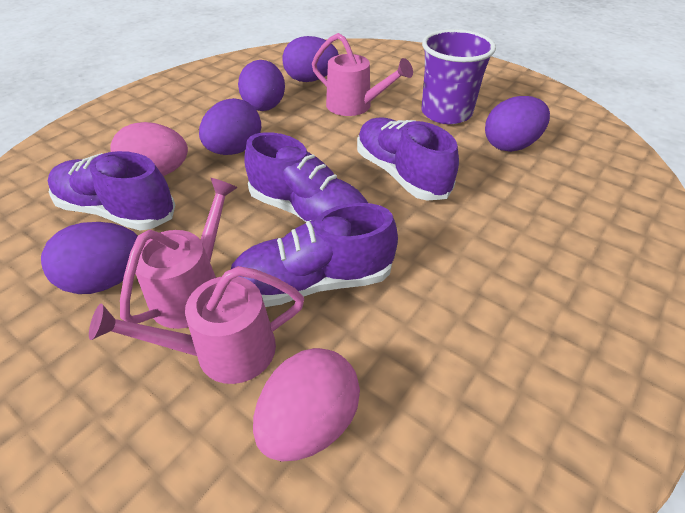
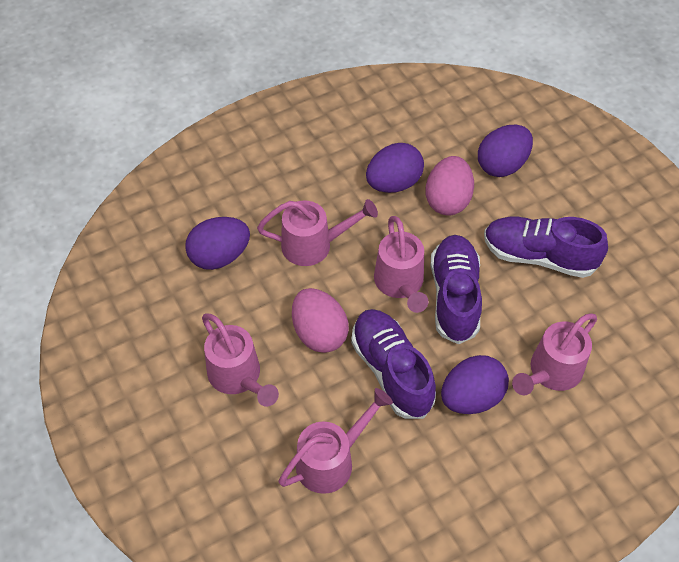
pink watering can: 3 -> 5
purple cup: 1 -> 0
purple egg: 5 -> 4
purple shoe: 4 -> 3

